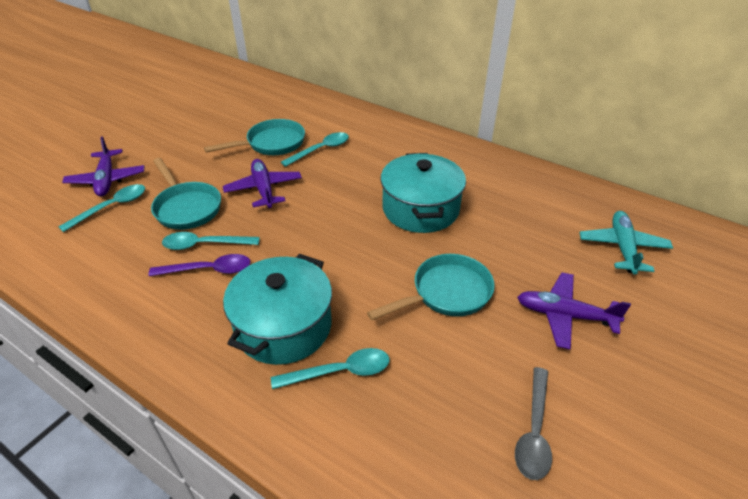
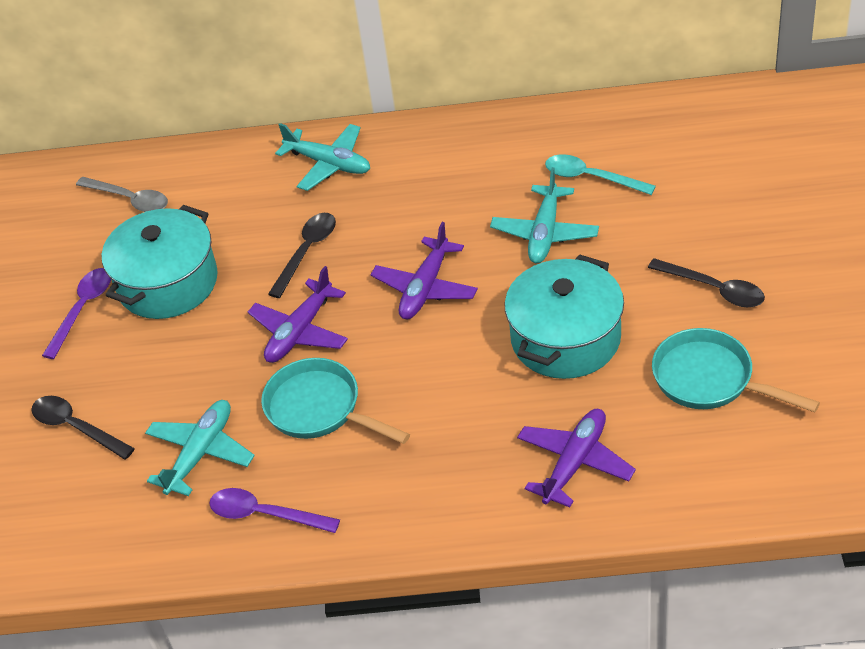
black spoon: 0 -> 3
purple spoon: 1 -> 2
turquoise pan: 3 -> 2
turquoise plane: 1 -> 3
turquoise spoon: 4 -> 1

